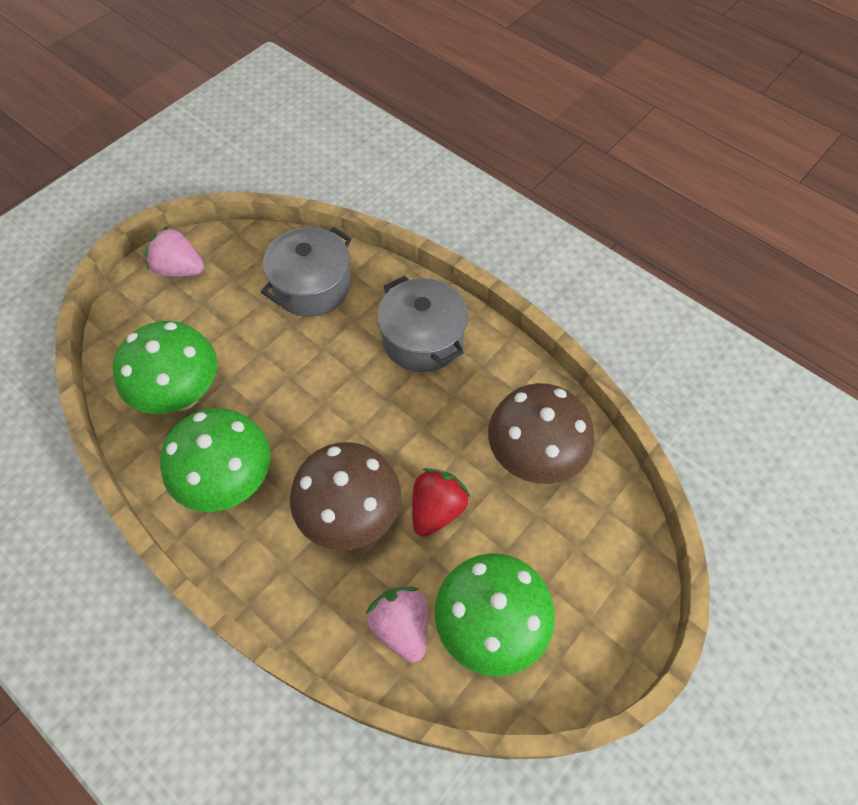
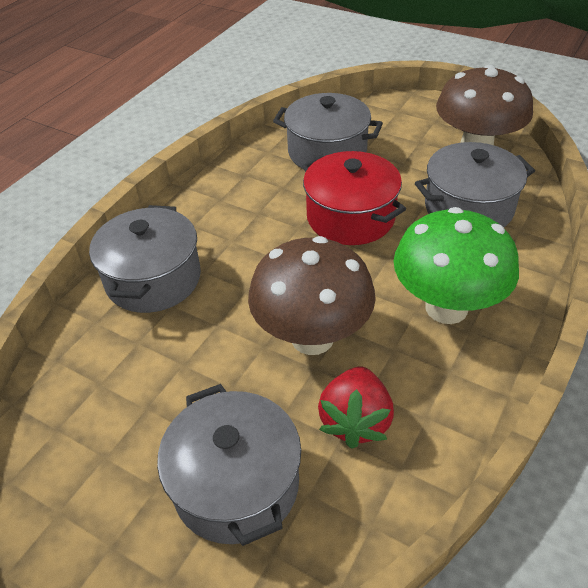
green mushroom: 3 -> 1
grey pot: 2 -> 4
pink strawberry: 2 -> 0
red pot: 0 -> 1

